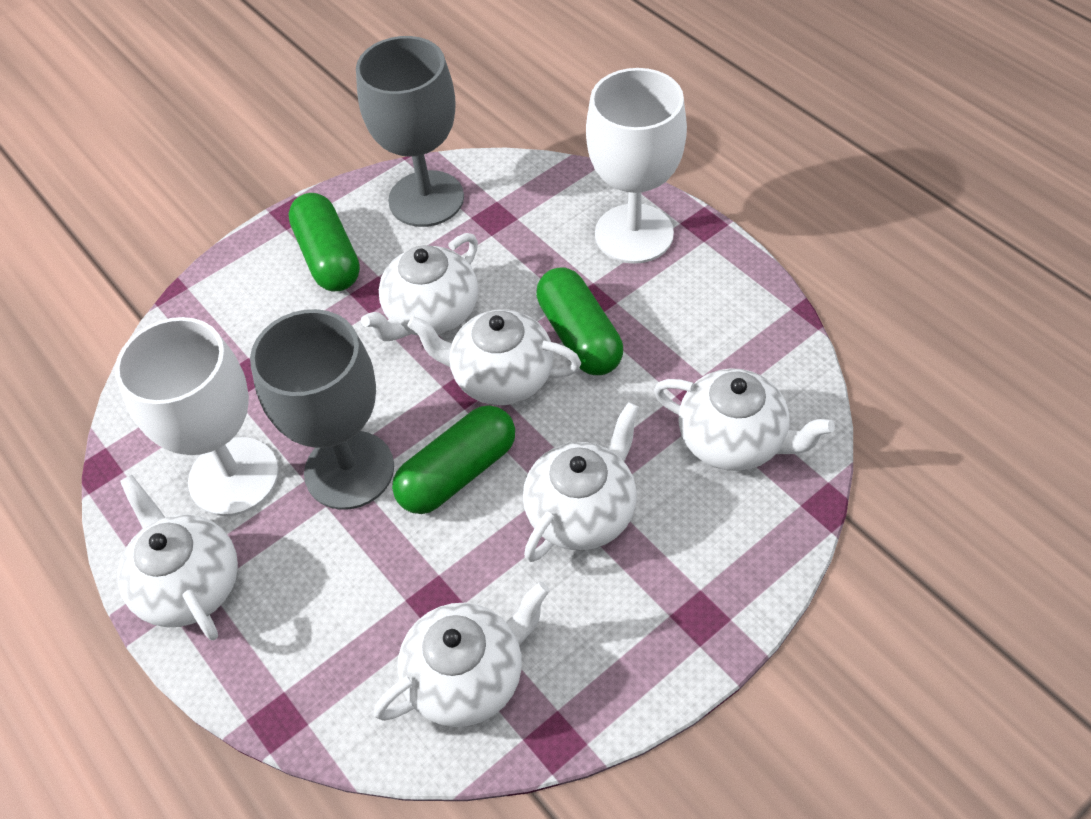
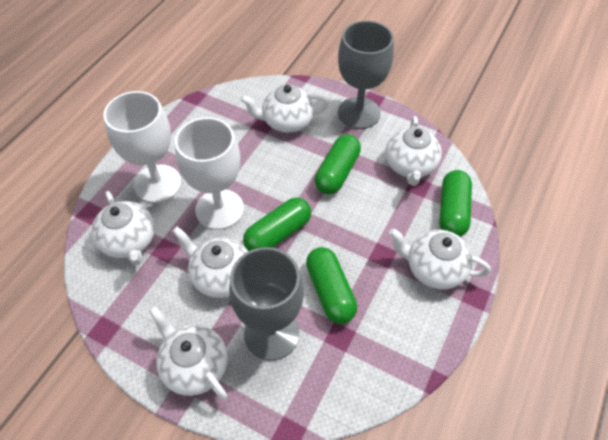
green capsule: 3 -> 4

